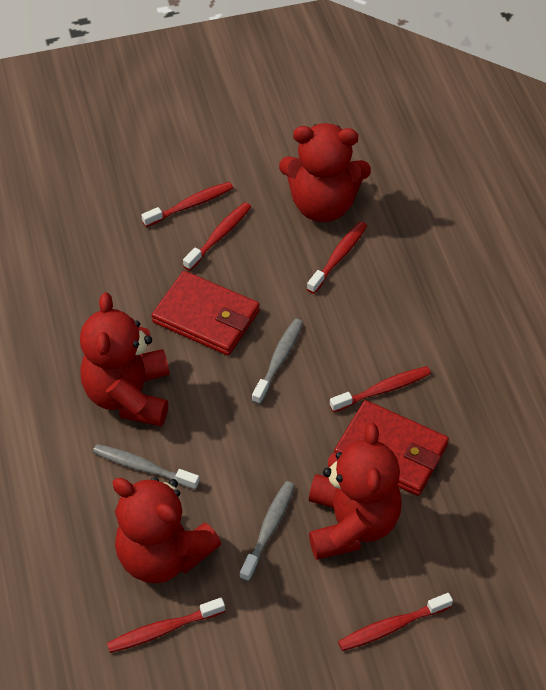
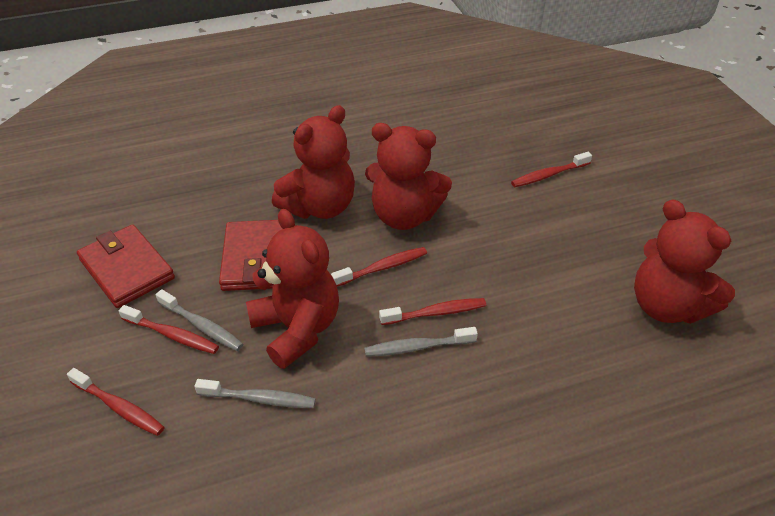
red toothbrush: 6 -> 5

